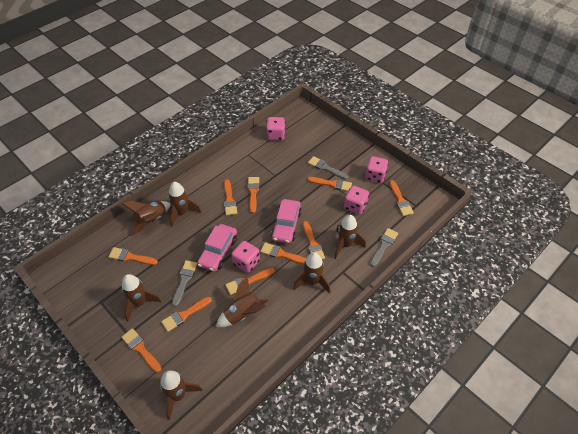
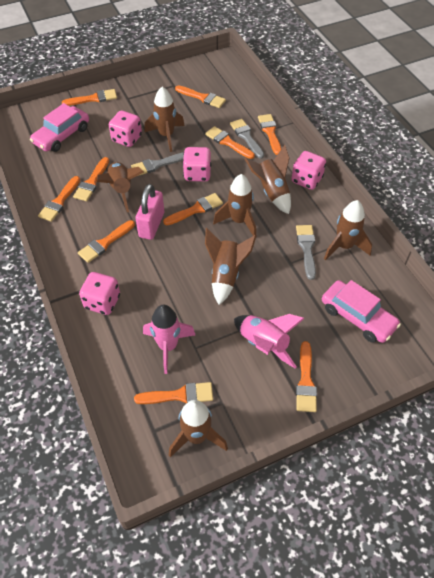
pink padlock: 0 -> 1
pink rocket: 0 -> 2

